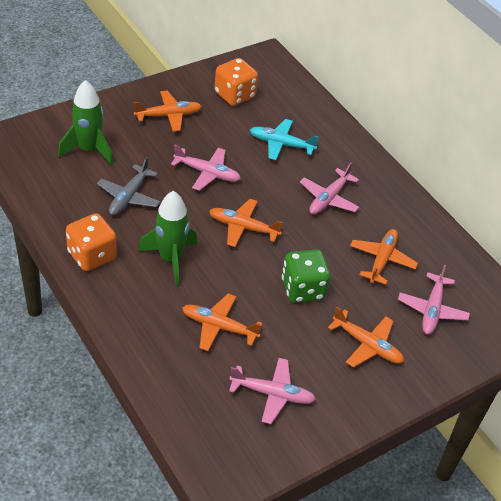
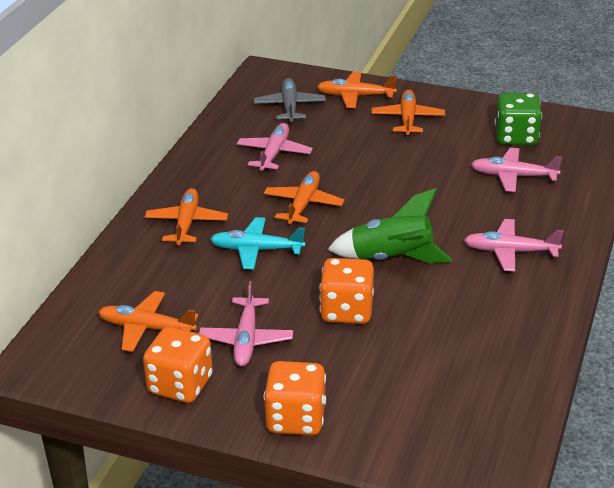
green rocket: 2 -> 1
orange dice: 2 -> 3

